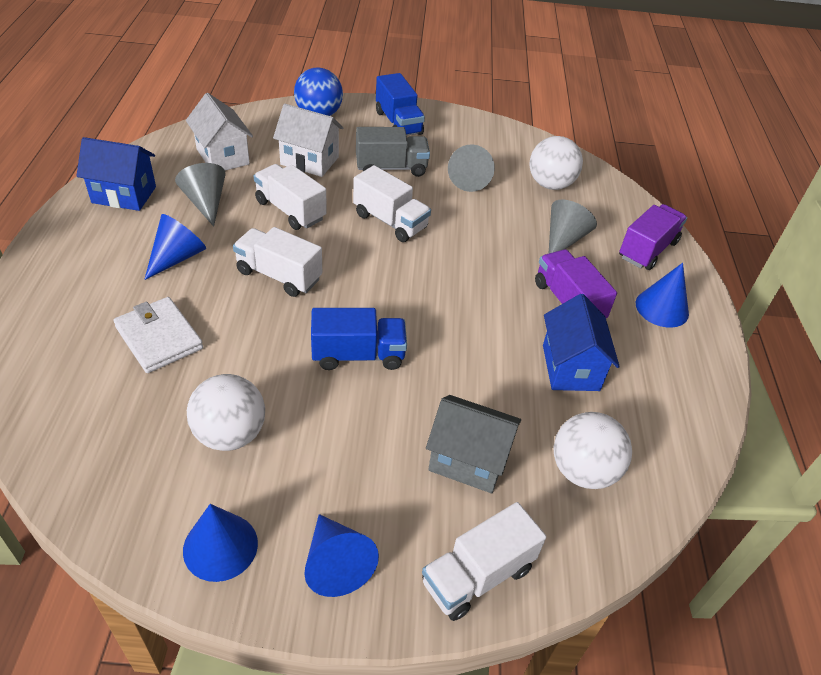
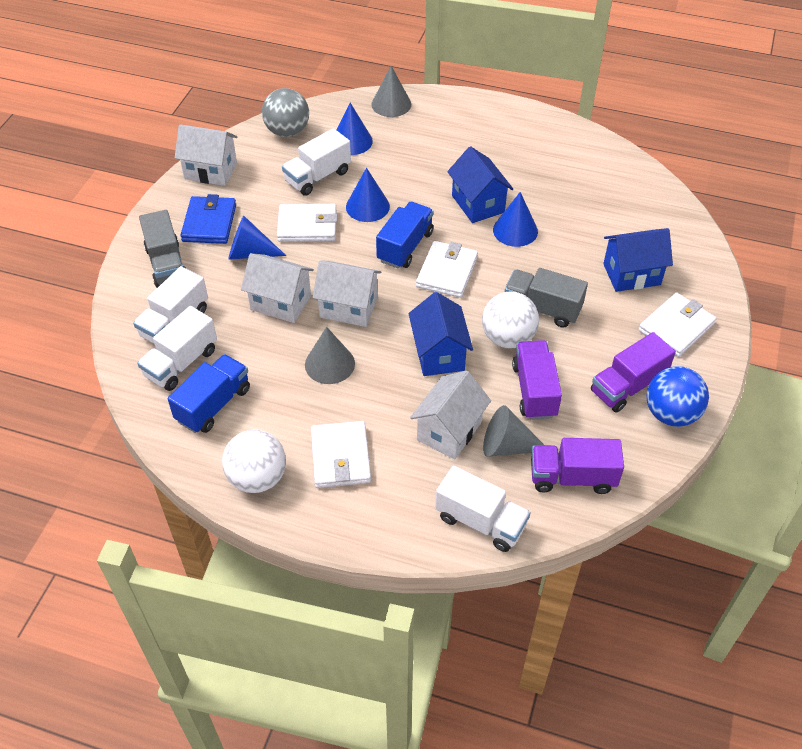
blue house: 2 -> 3
blue wallet: 0 -> 1
grey ball: 0 -> 1
grey house: 1 -> 0
grey truck: 1 -> 2
purple truck: 2 -> 3
white ball: 3 -> 2
white house: 2 -> 4
white wallet: 1 -> 4

